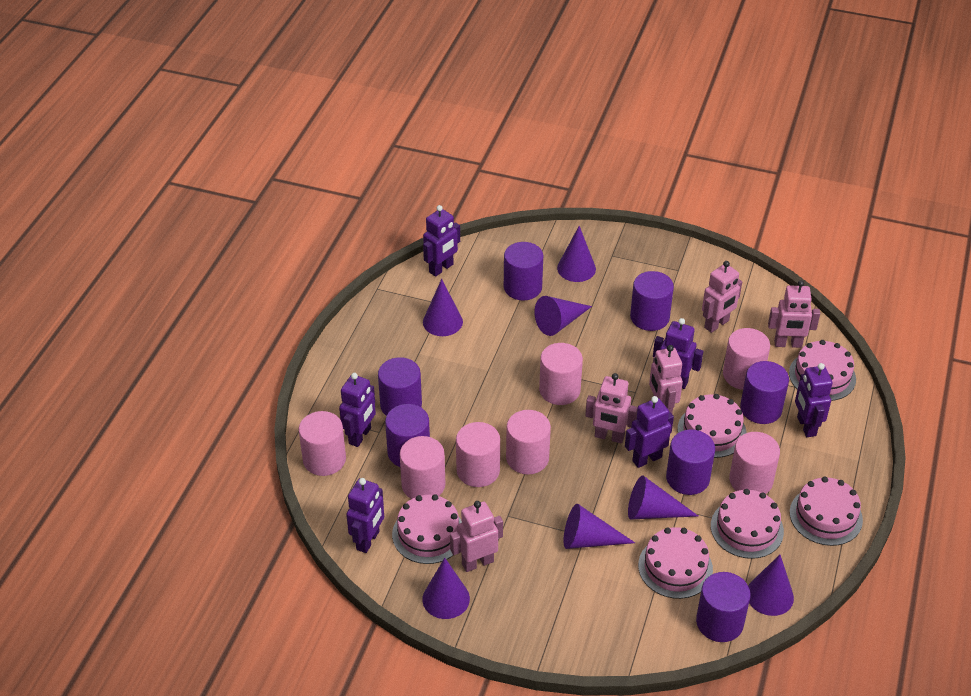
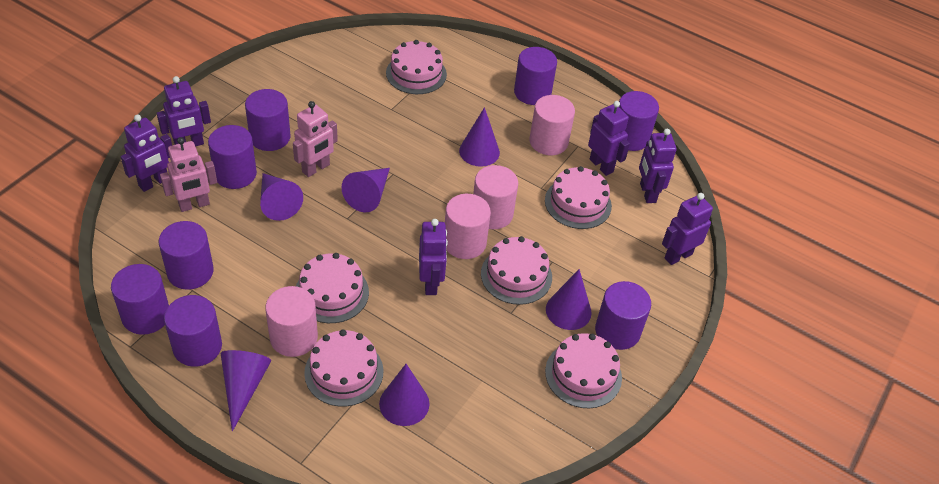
pink cylinder: 7 -> 4
pink robot: 5 -> 2
purple cone: 7 -> 6
purple cylinder: 7 -> 8

